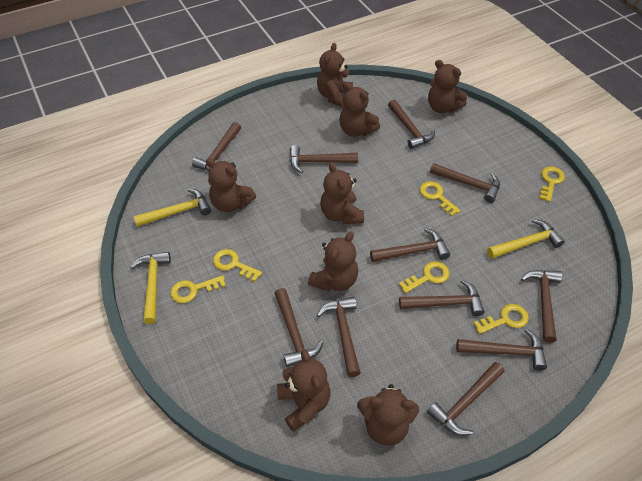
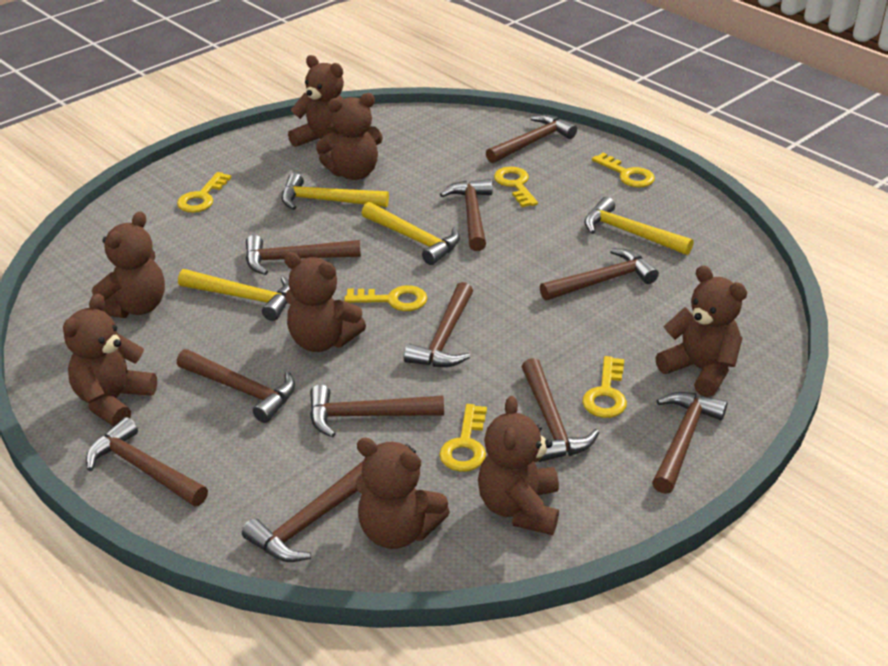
yellow hammer: 3 -> 4

